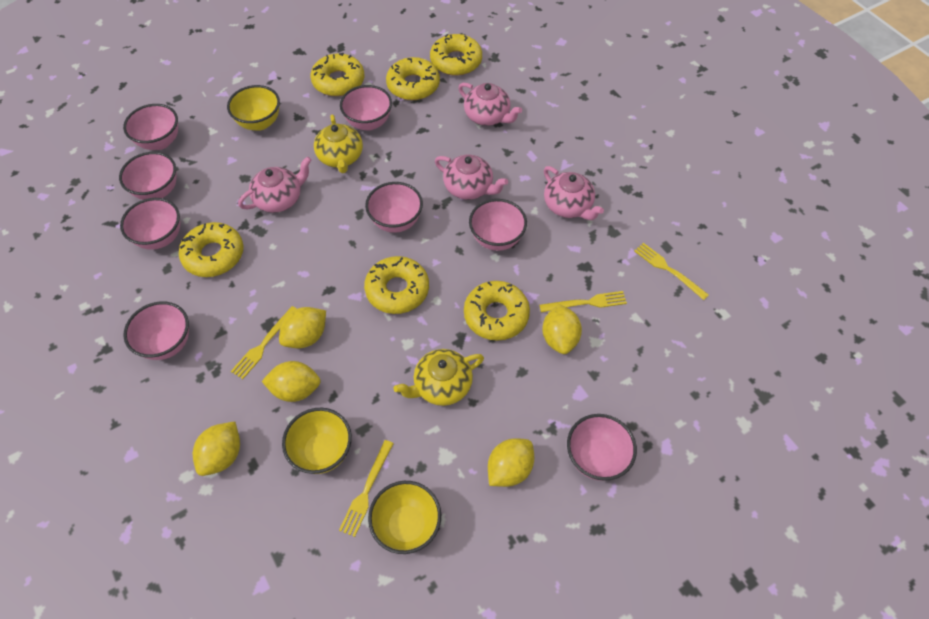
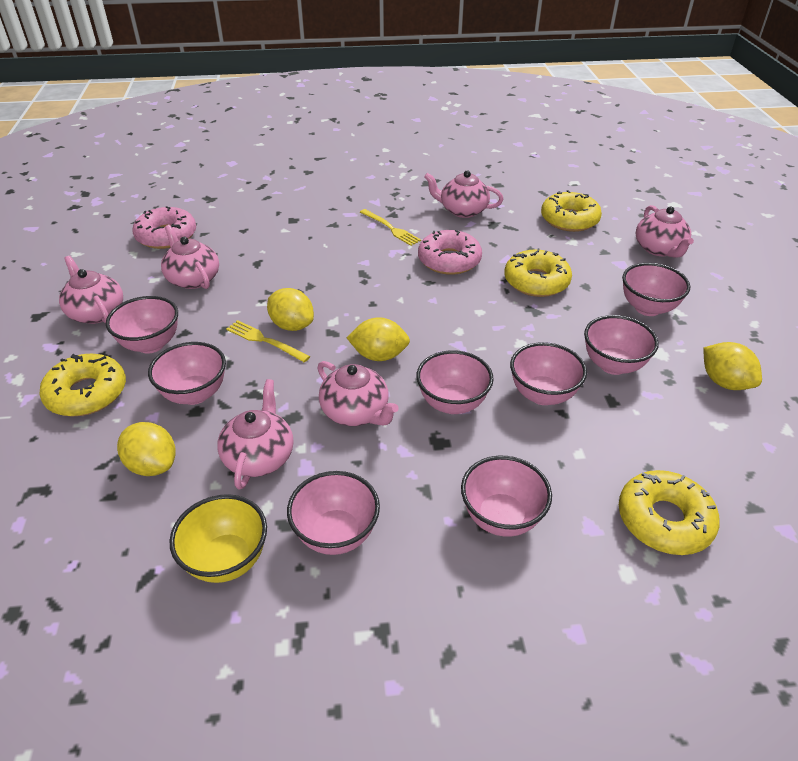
pink donut: 0 -> 2
pink teapot: 4 -> 6
yellow bowl: 3 -> 1
yellow donut: 6 -> 4
yellow fork: 4 -> 2
yellow lemon: 5 -> 4
yellow teapot: 2 -> 0

